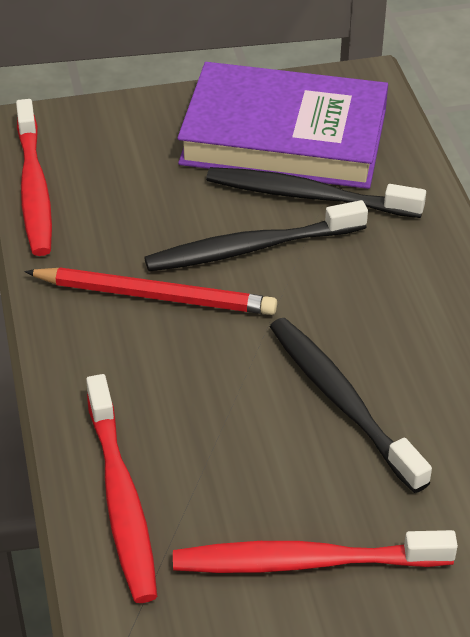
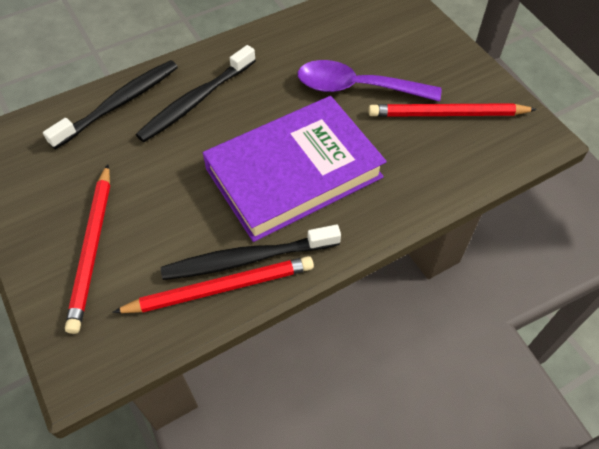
purple spoon: 0 -> 1
red pencil: 1 -> 3
red toothbrush: 3 -> 0

